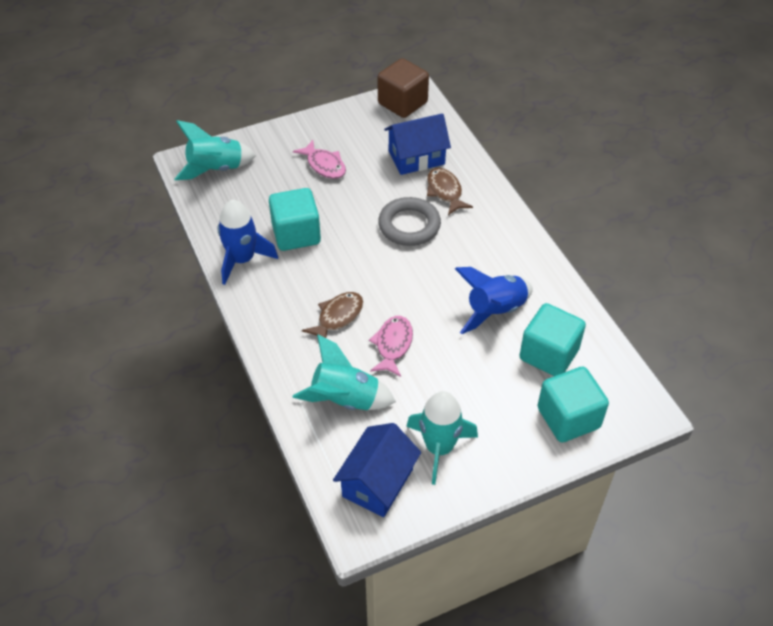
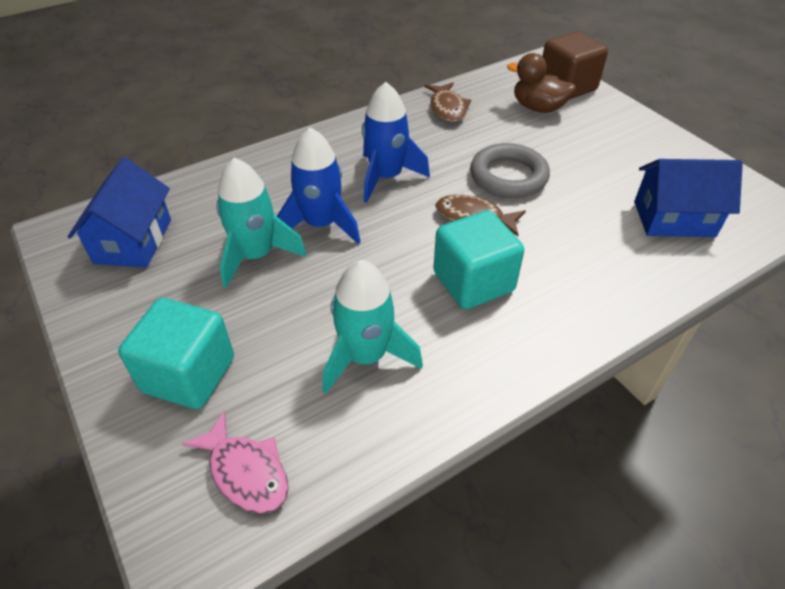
brown duck: 0 -> 1
pink fish: 2 -> 1
turquoise cube: 3 -> 2
turquoise rocket: 3 -> 2

